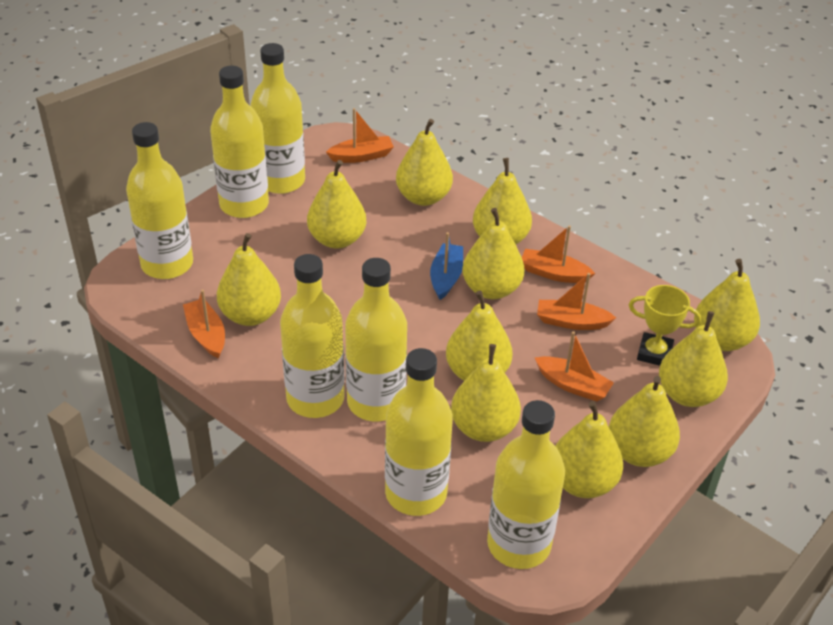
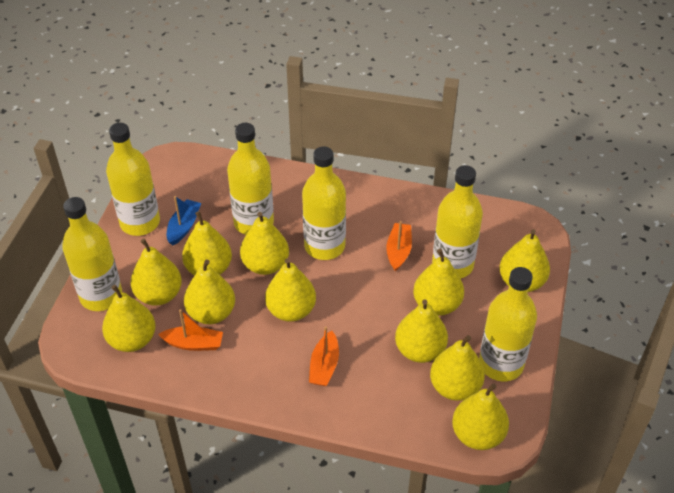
orange boat: 5 -> 3
yellow bottle: 7 -> 6
yellow trophy: 1 -> 0

